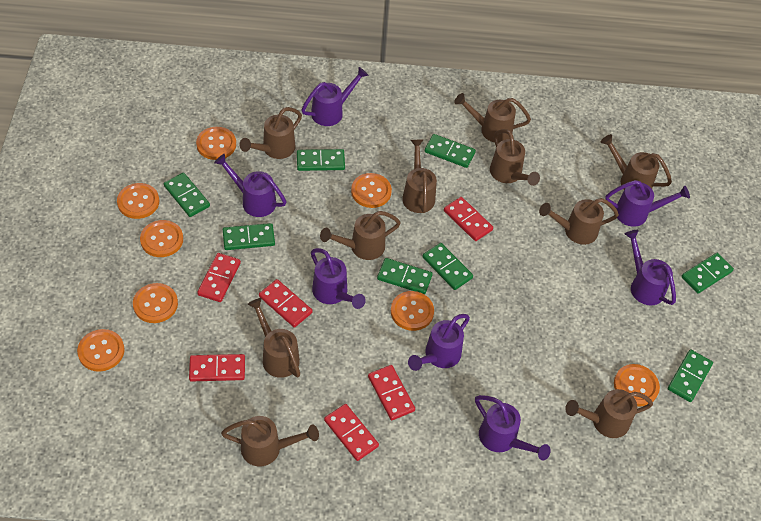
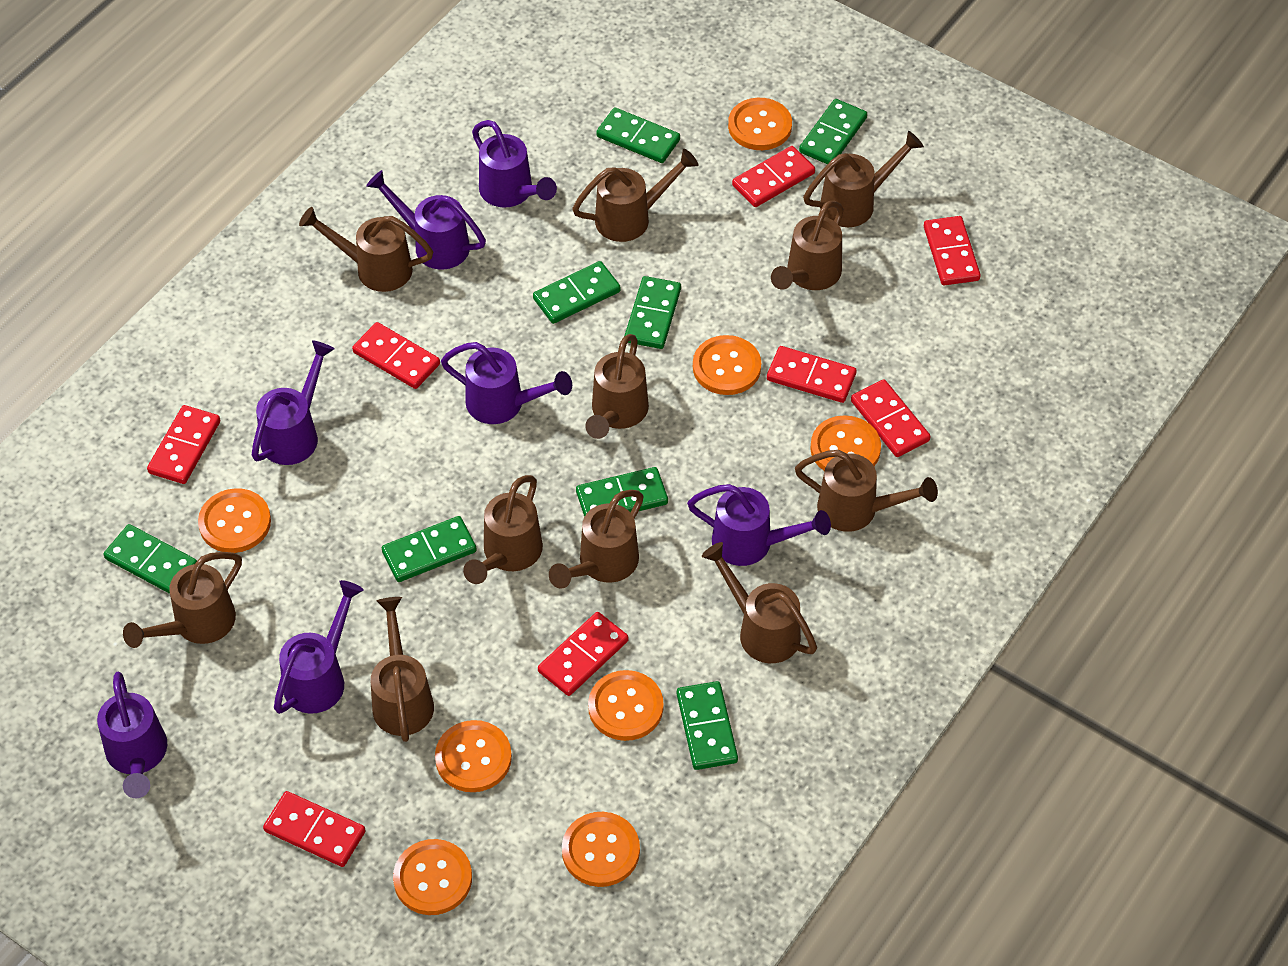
brown watering can: 10 -> 11
red domino: 6 -> 8

